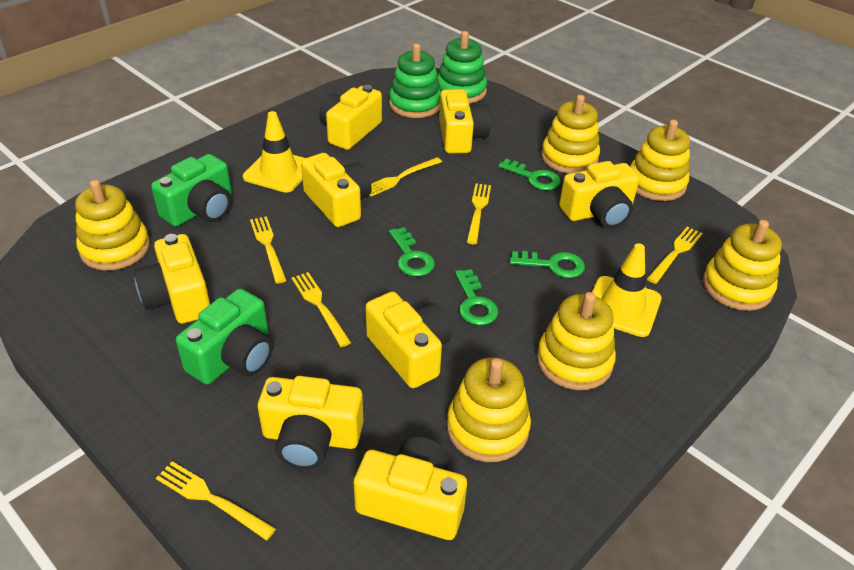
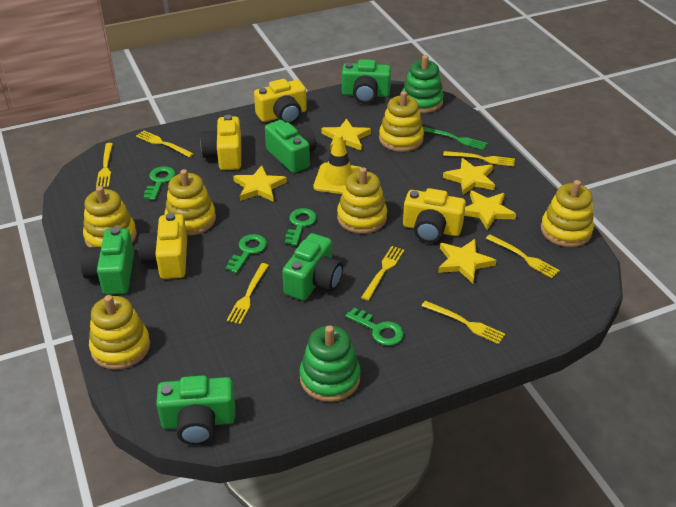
green camera: 2 -> 5
green fork: 0 -> 1
yellow camera: 8 -> 4
yellow fork: 6 -> 7
yellow star: 0 -> 5
yellow traffic cone: 2 -> 1

